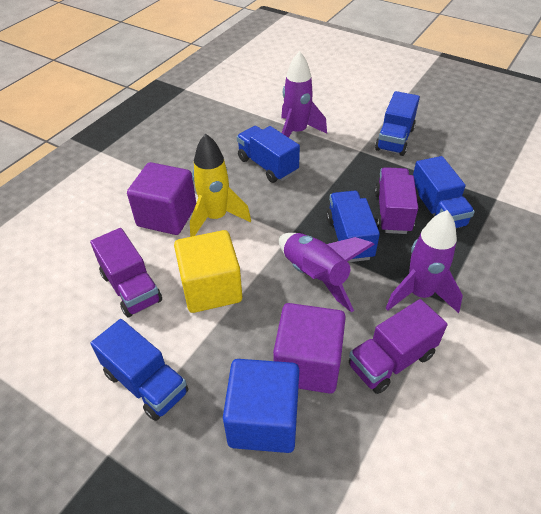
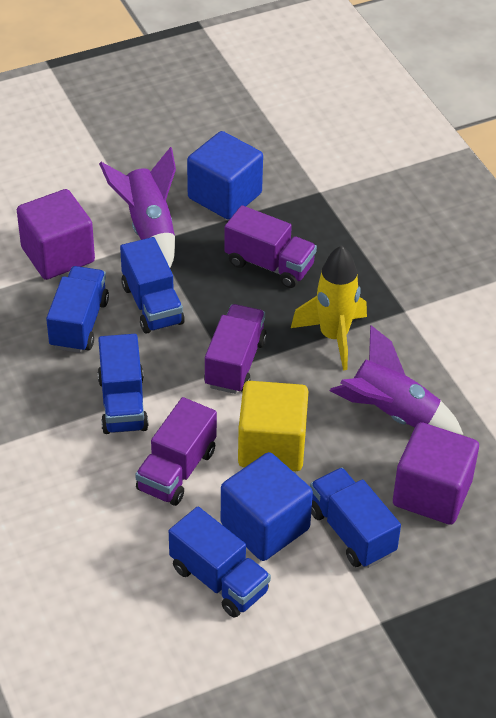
blue cube: 1 -> 2
purple rocket: 3 -> 2

